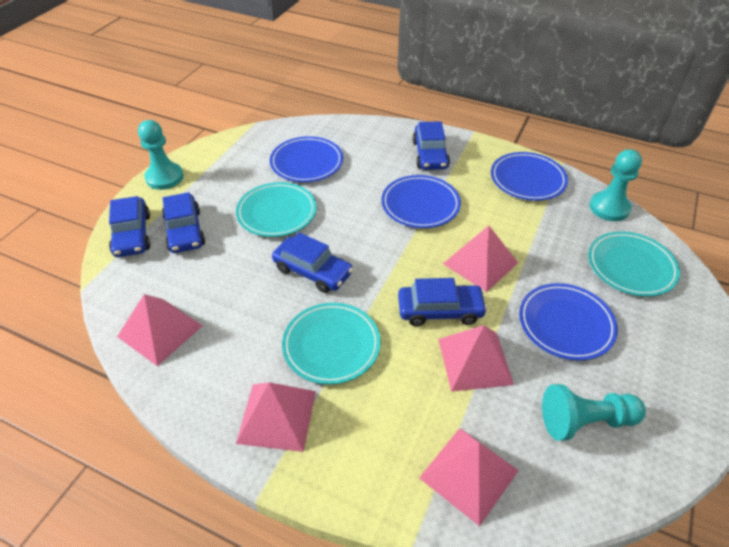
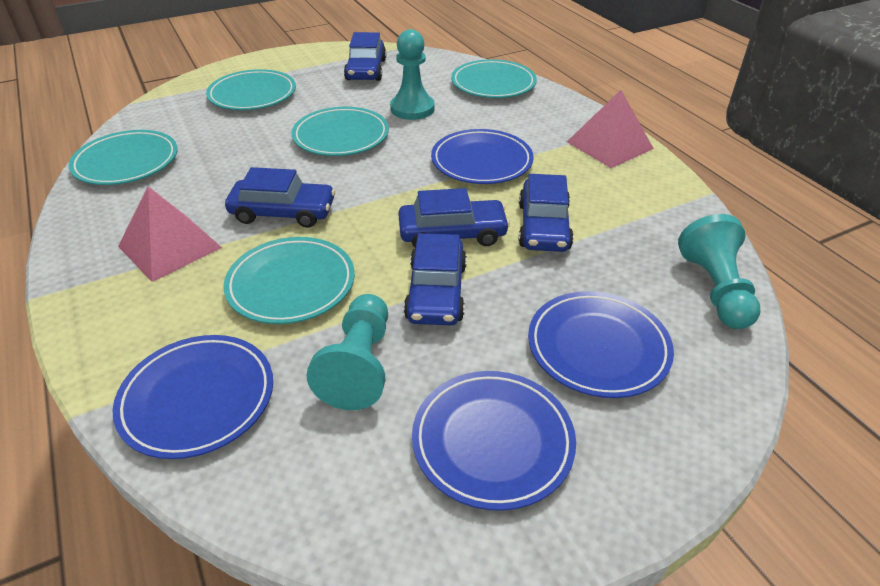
pink pyramid: 5 -> 2
turquoise plate: 3 -> 5

